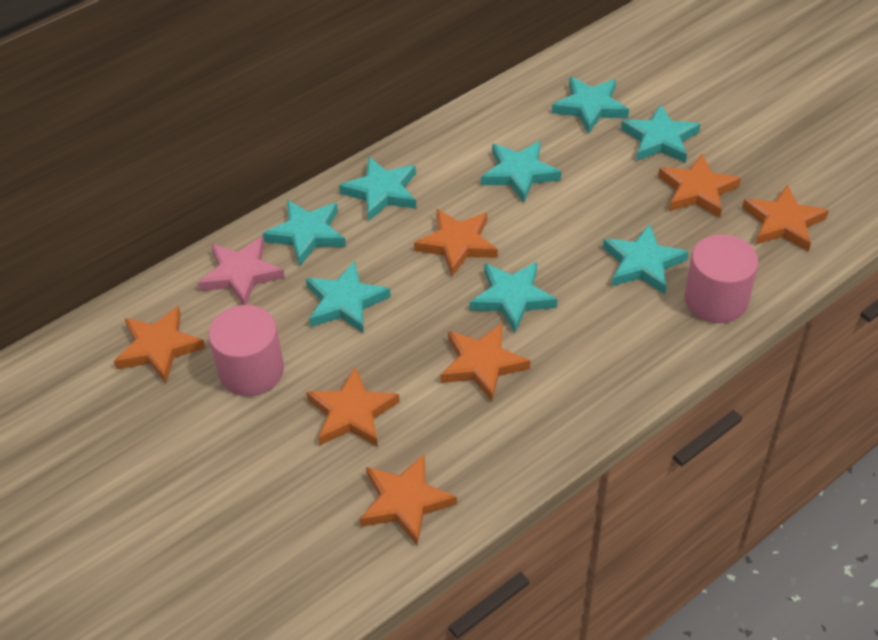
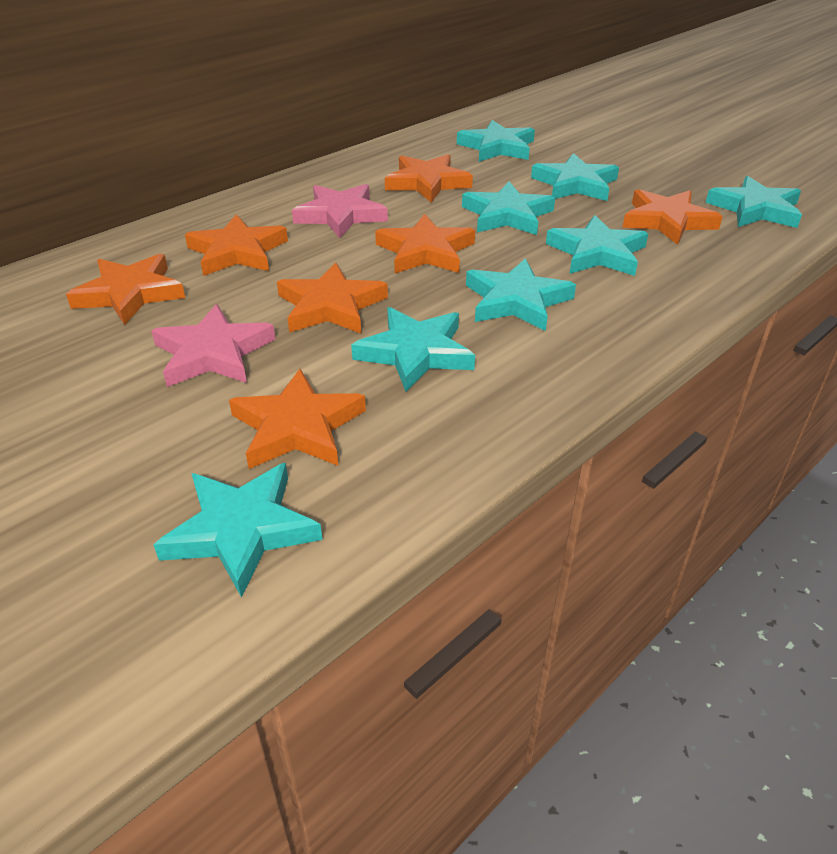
pink cylinder: 2 -> 0
pink star: 1 -> 2

